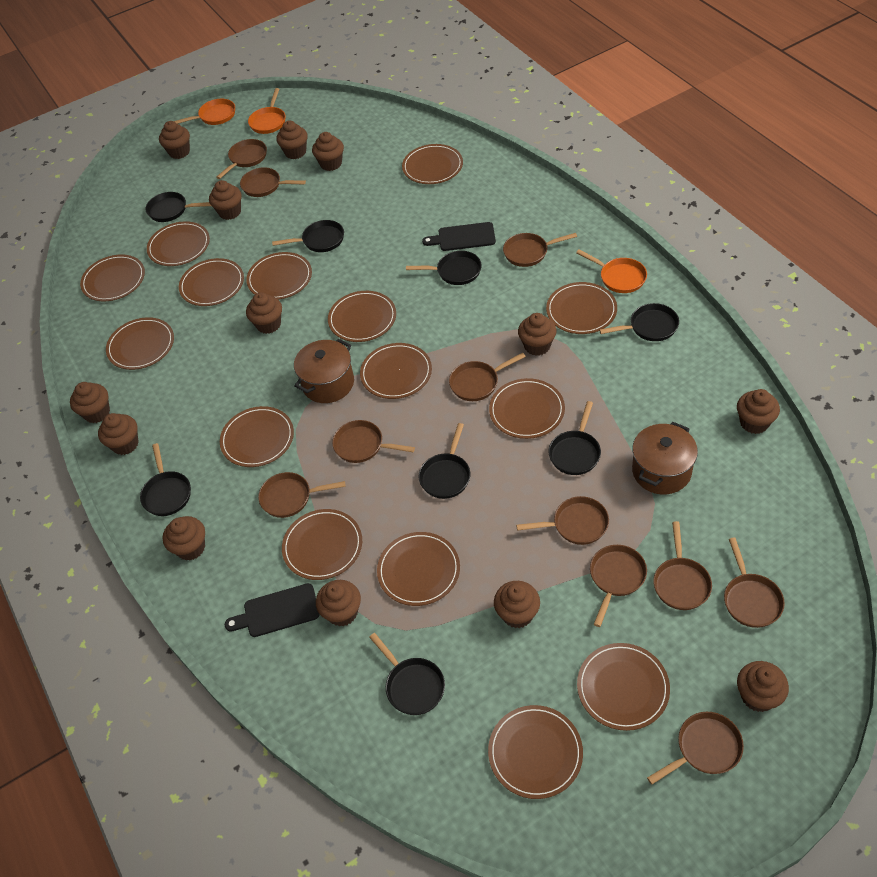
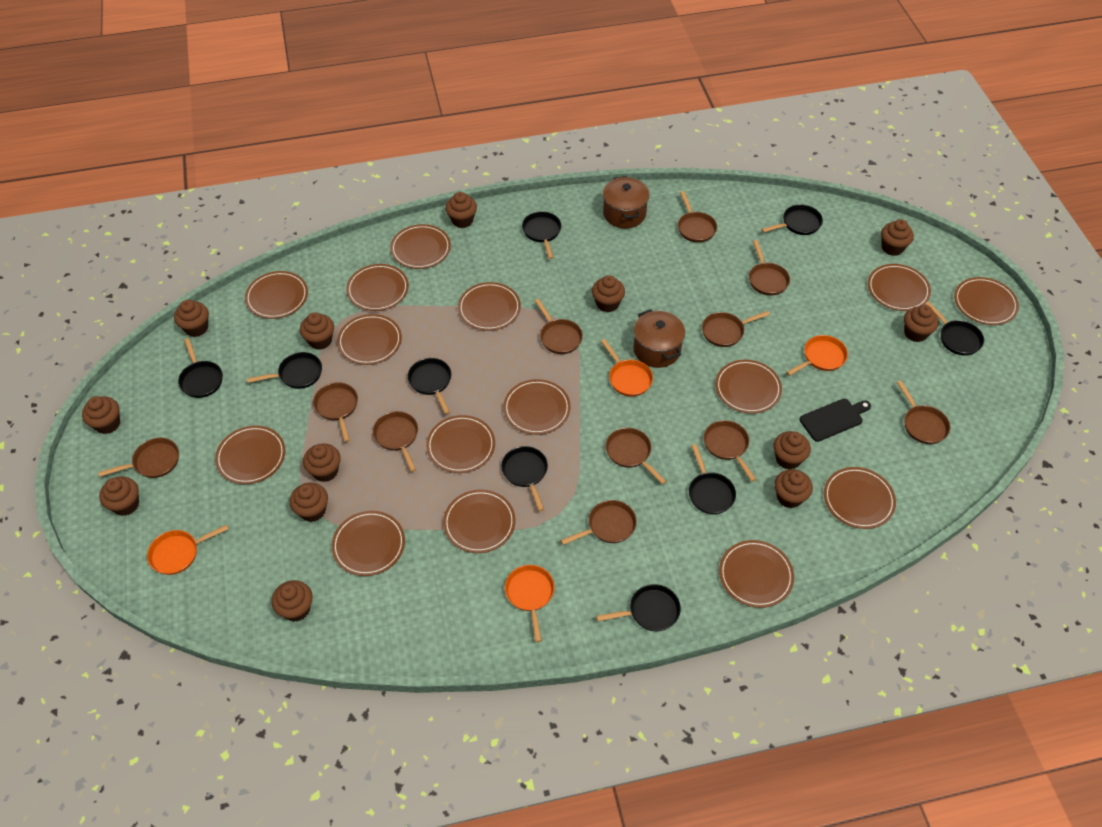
black cutting board: 2 -> 1
black pan: 8 -> 9
orange pan: 3 -> 4

